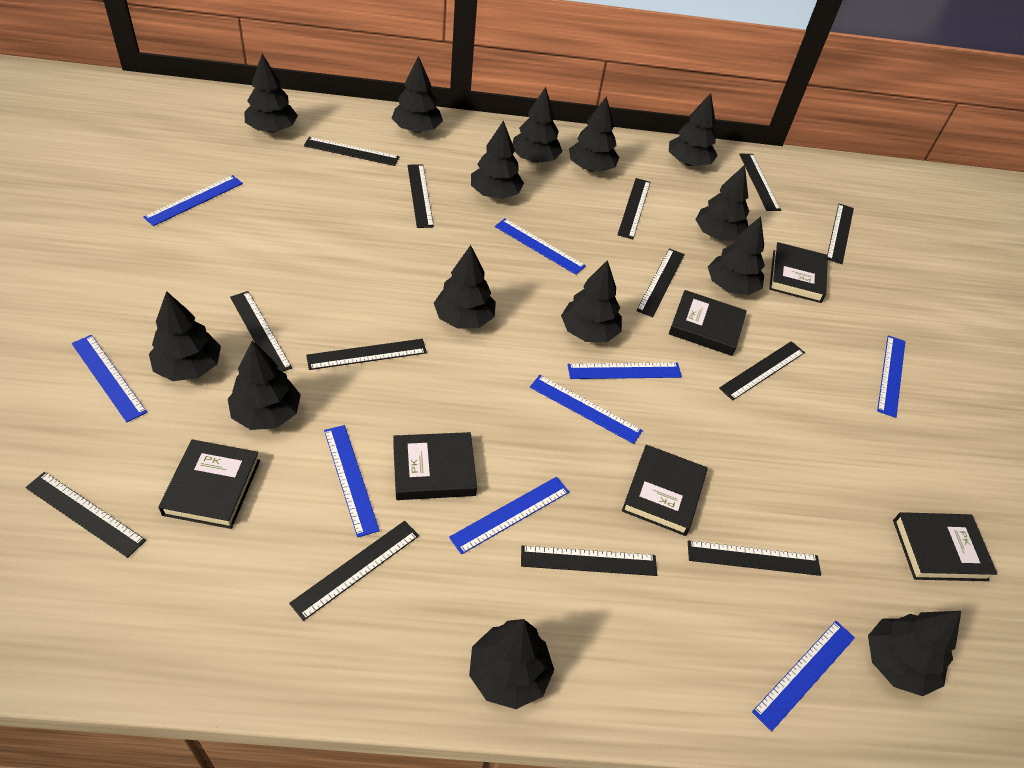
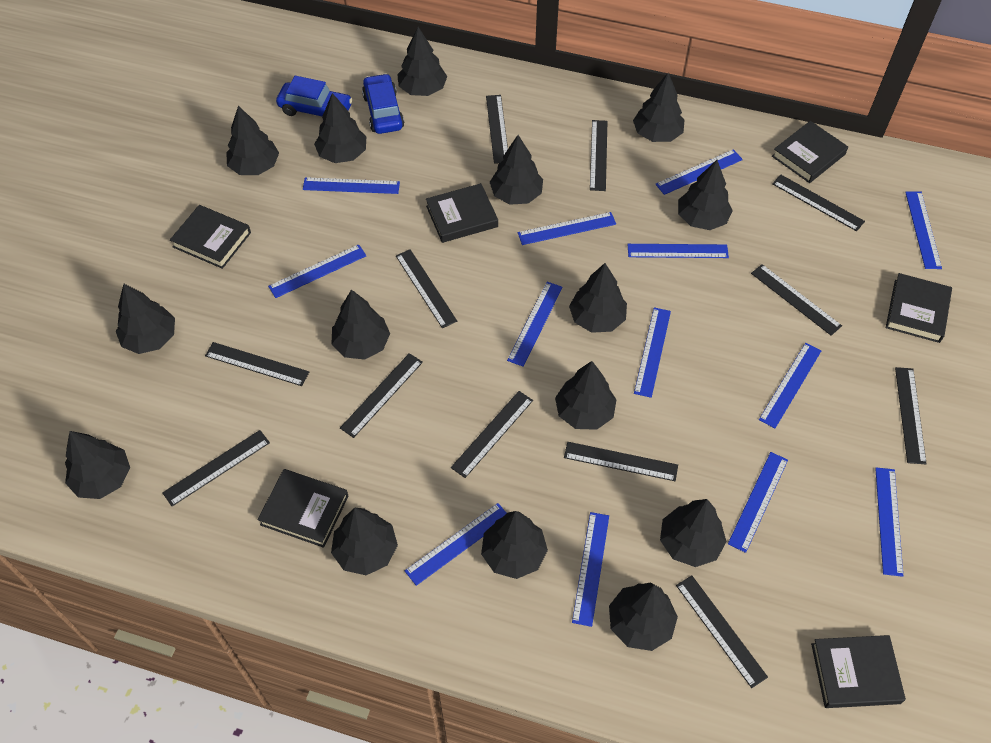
black ruler: 13 -> 12
black tree: 14 -> 15
blue car: 0 -> 2
blue ruler: 9 -> 13

